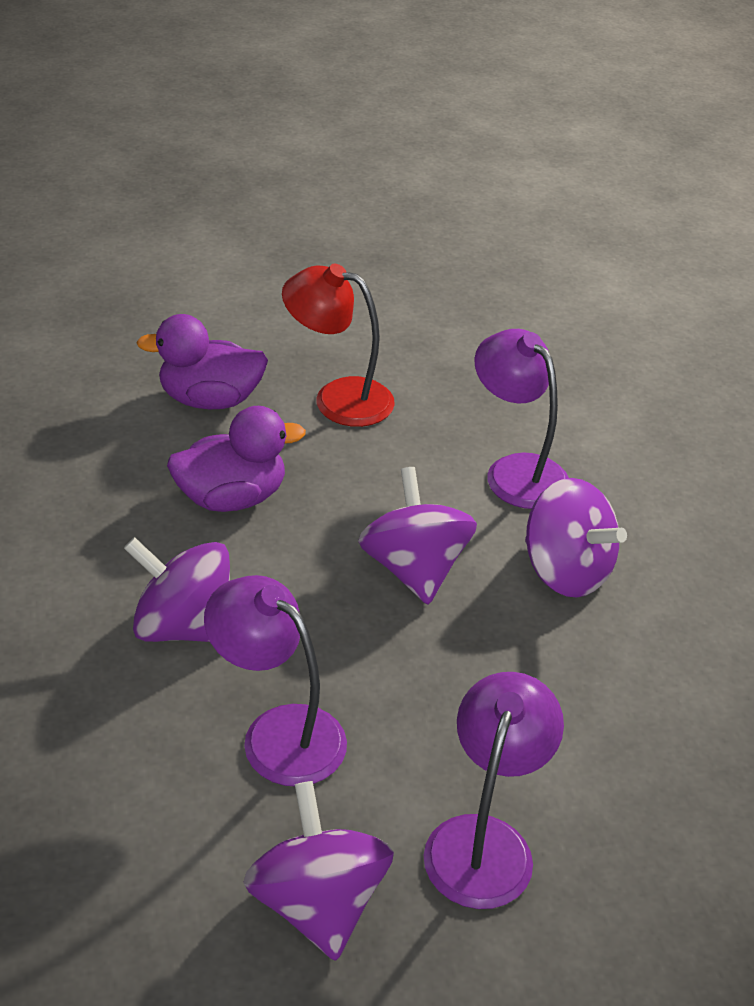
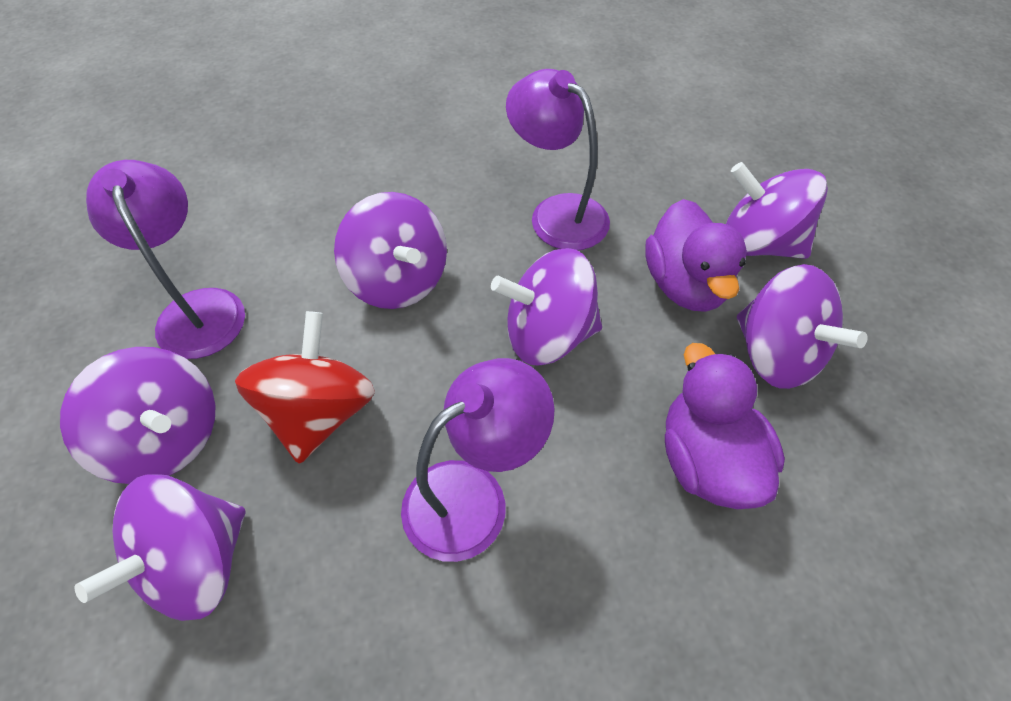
purple spinning top: 4 -> 6
red lamp: 1 -> 0
red spinning top: 0 -> 1

